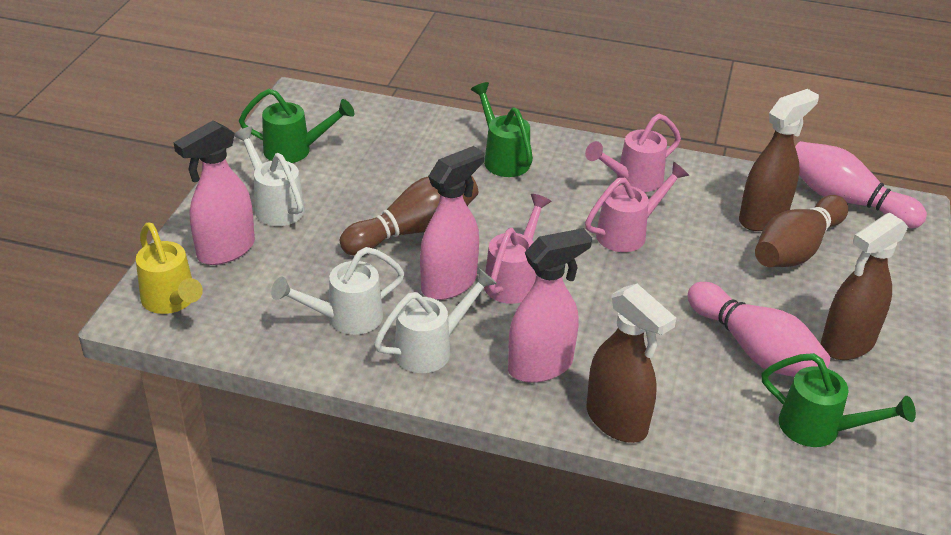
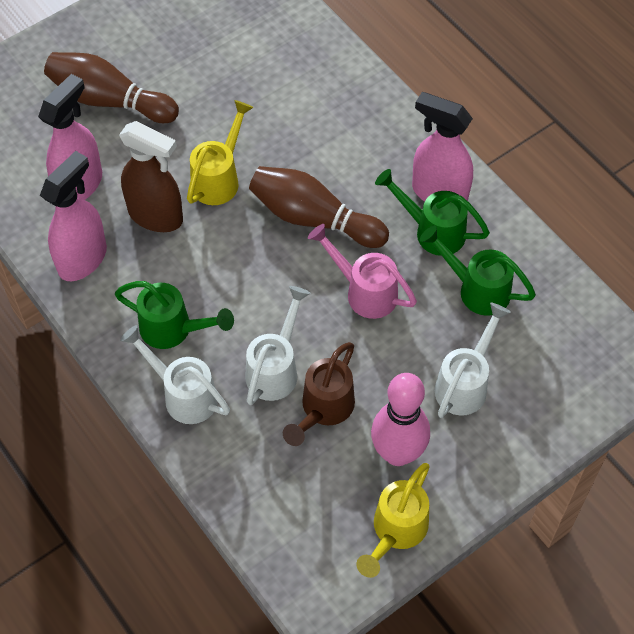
brown spray bottle: 3 -> 1
brown watering can: 0 -> 1
pink bowling pin: 2 -> 1
pink watering can: 3 -> 1
yellow watering can: 1 -> 2

